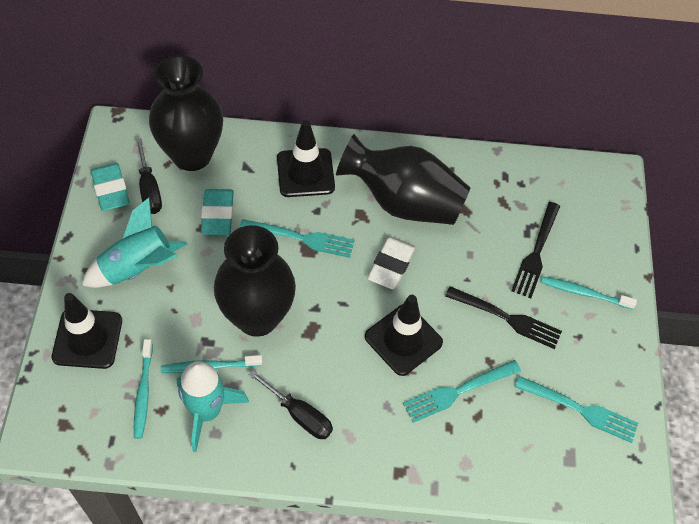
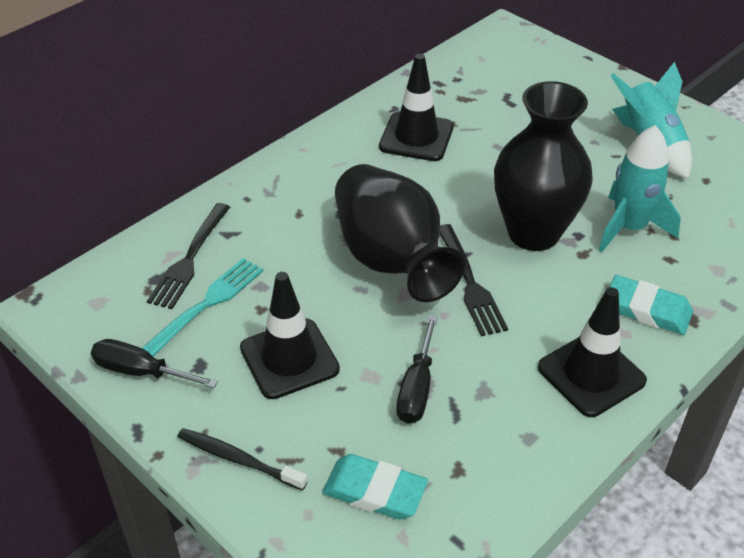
black toothbrush: 0 -> 1
black vase: 3 -> 2
turquoise fork: 3 -> 1
turquoise toothbrush: 3 -> 0
white eraser: 1 -> 0

